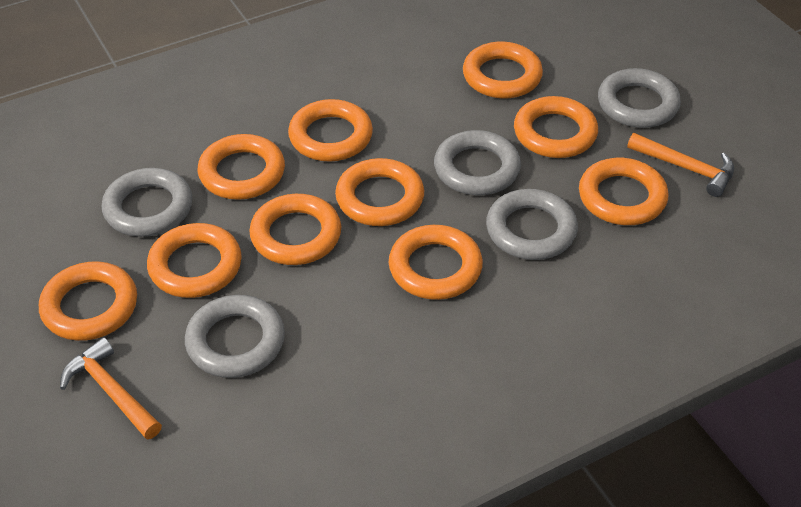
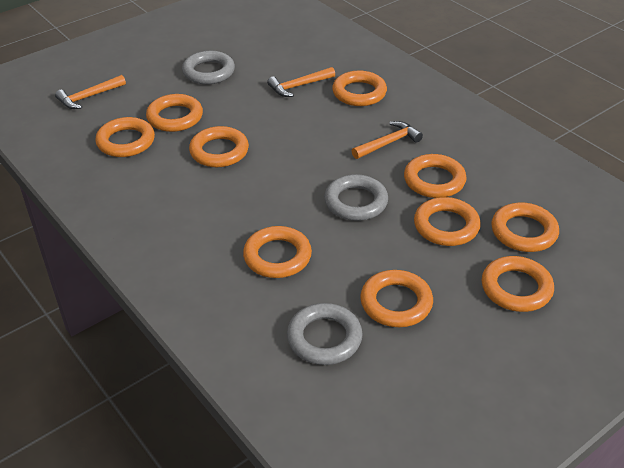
grey ring: 5 -> 3
orange hammer: 2 -> 3

